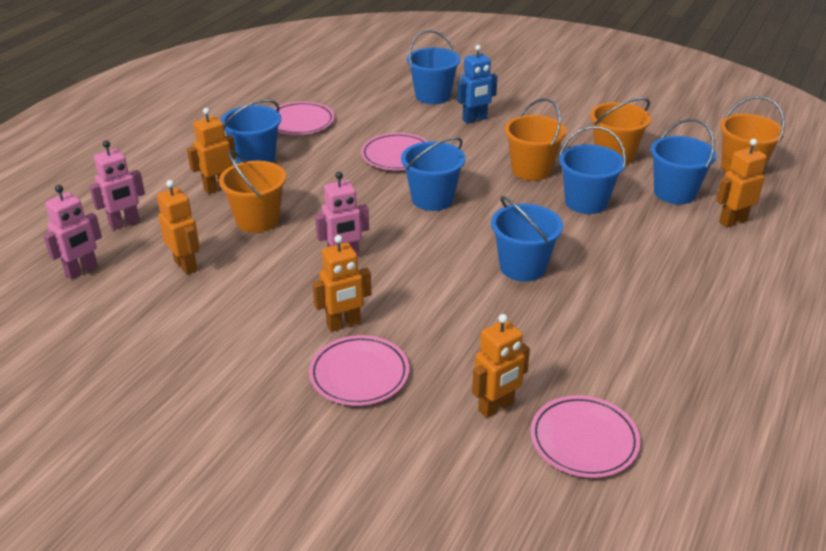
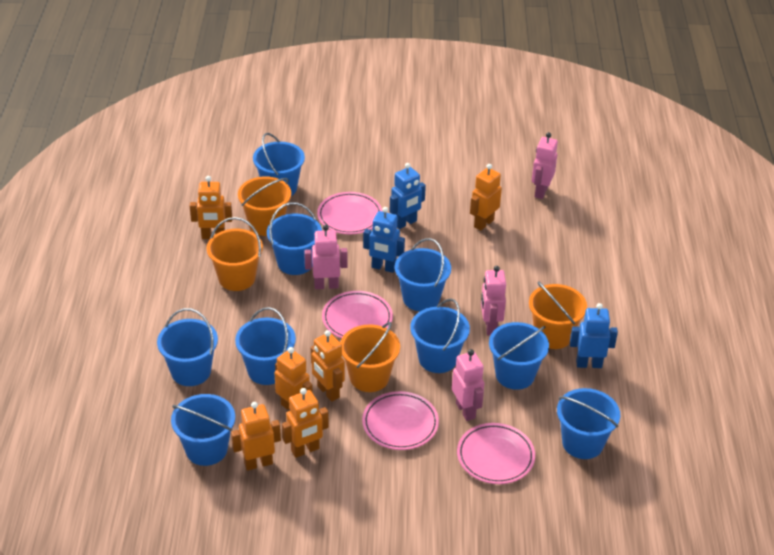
blue bucket: 6 -> 9
blue robot: 1 -> 3
orange robot: 5 -> 6
pink robot: 3 -> 4

